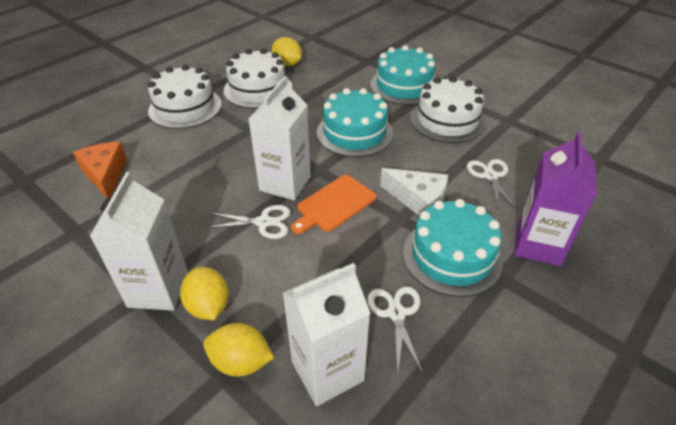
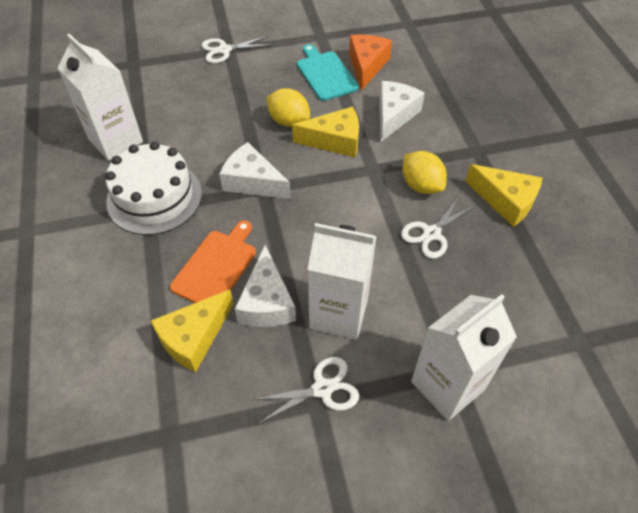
purple carton: 1 -> 0
turquoise cake: 3 -> 0
turquoise cutting board: 0 -> 1
white cake: 3 -> 1
white cheese: 1 -> 3
yellow cheese: 0 -> 3
yellow lemon: 3 -> 2

